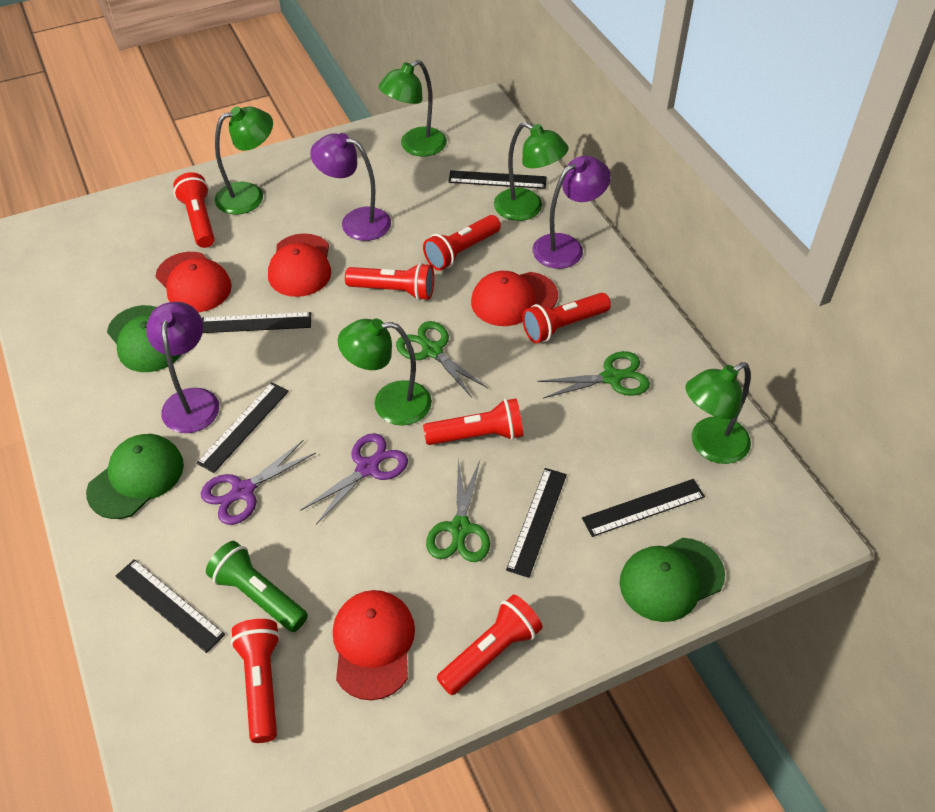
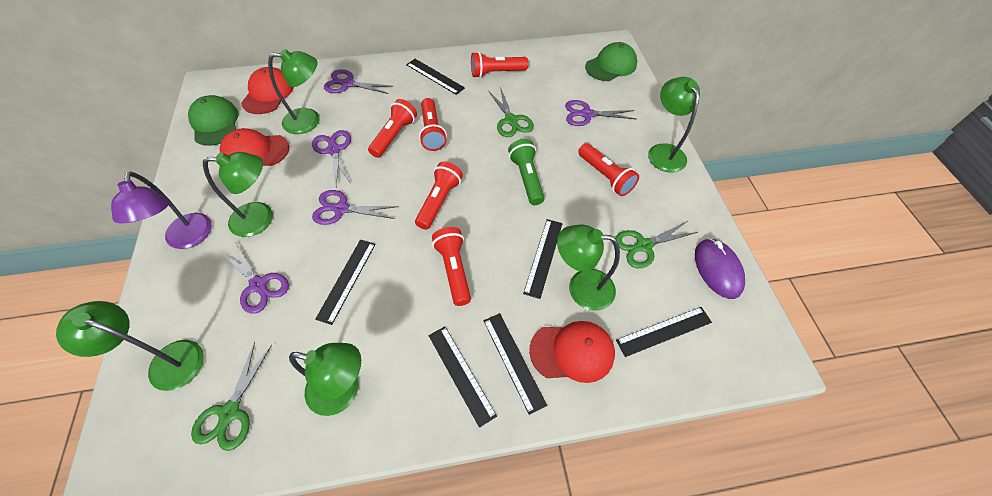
green cap: 3 -> 2
green lamp: 5 -> 6
purple lamp: 3 -> 1
purple mouse: 0 -> 1
purple scissors: 2 -> 5
red cap: 4 -> 3
red flashlight: 7 -> 6

